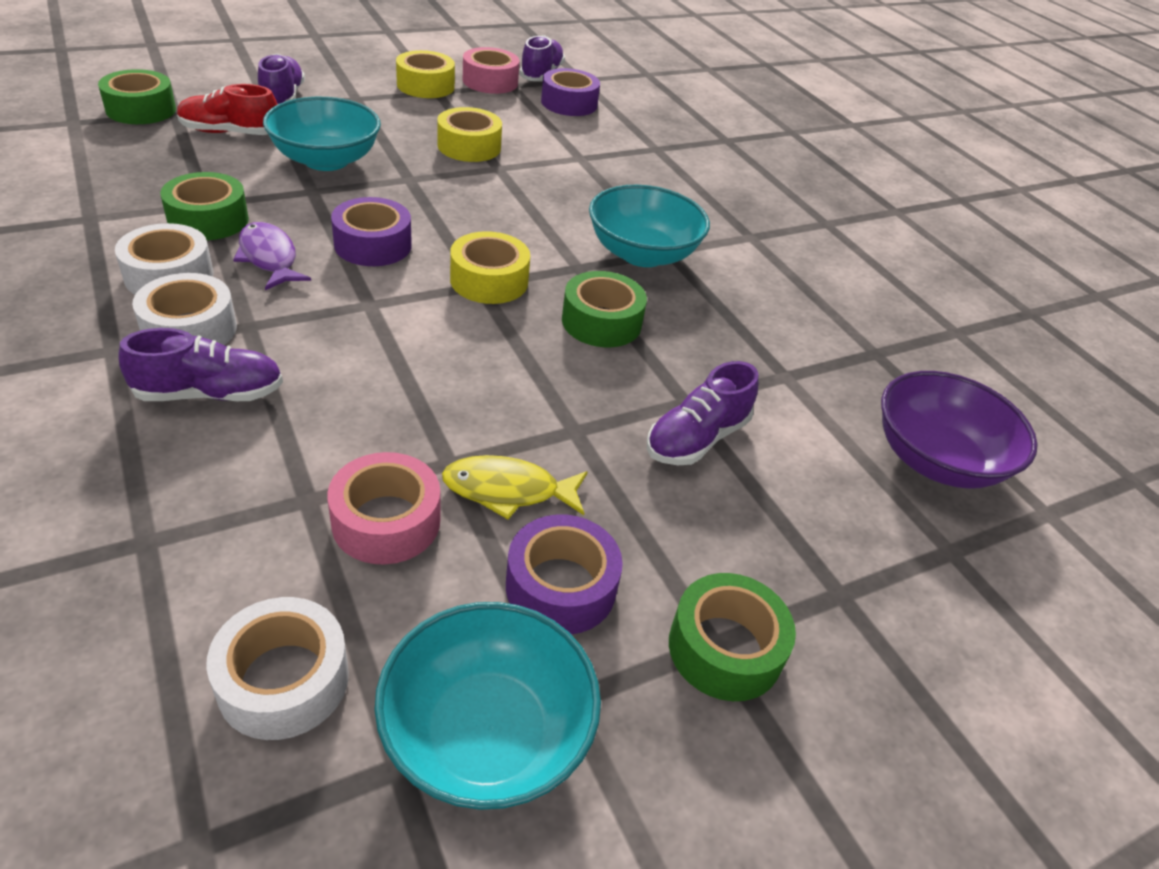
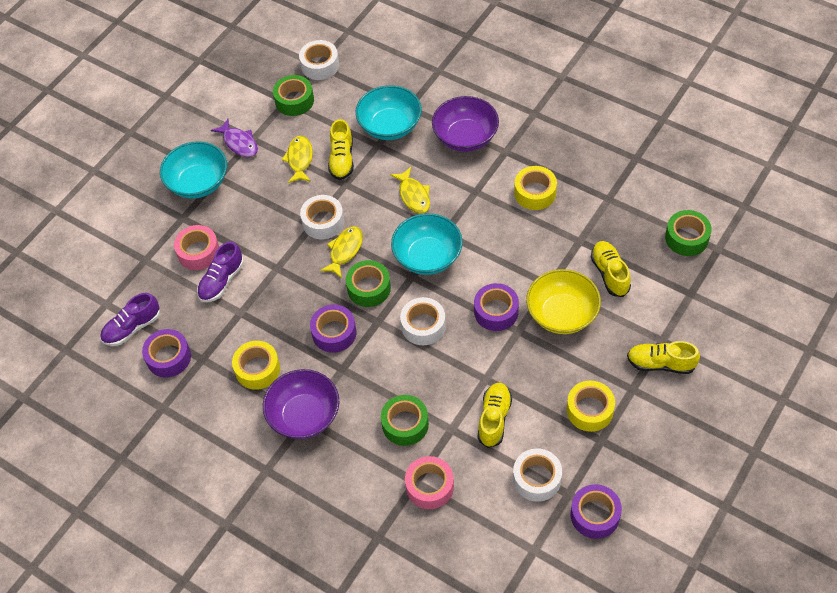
purple bowl: 1 -> 2
purple shoe: 4 -> 2
purple tape: 3 -> 4
red shoe: 1 -> 0
white tape: 3 -> 4
yellow bowl: 0 -> 1
yellow fish: 1 -> 3
yellow shoe: 0 -> 4

